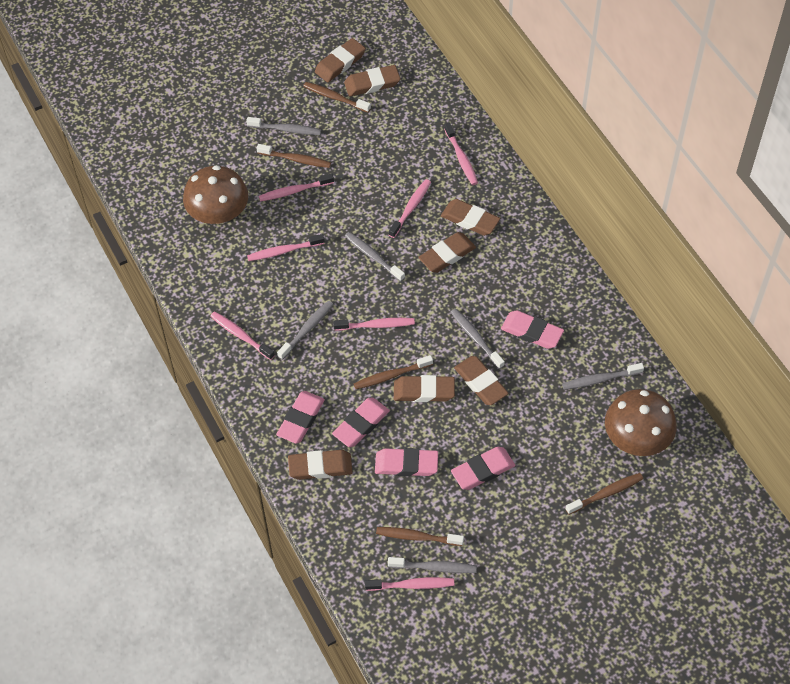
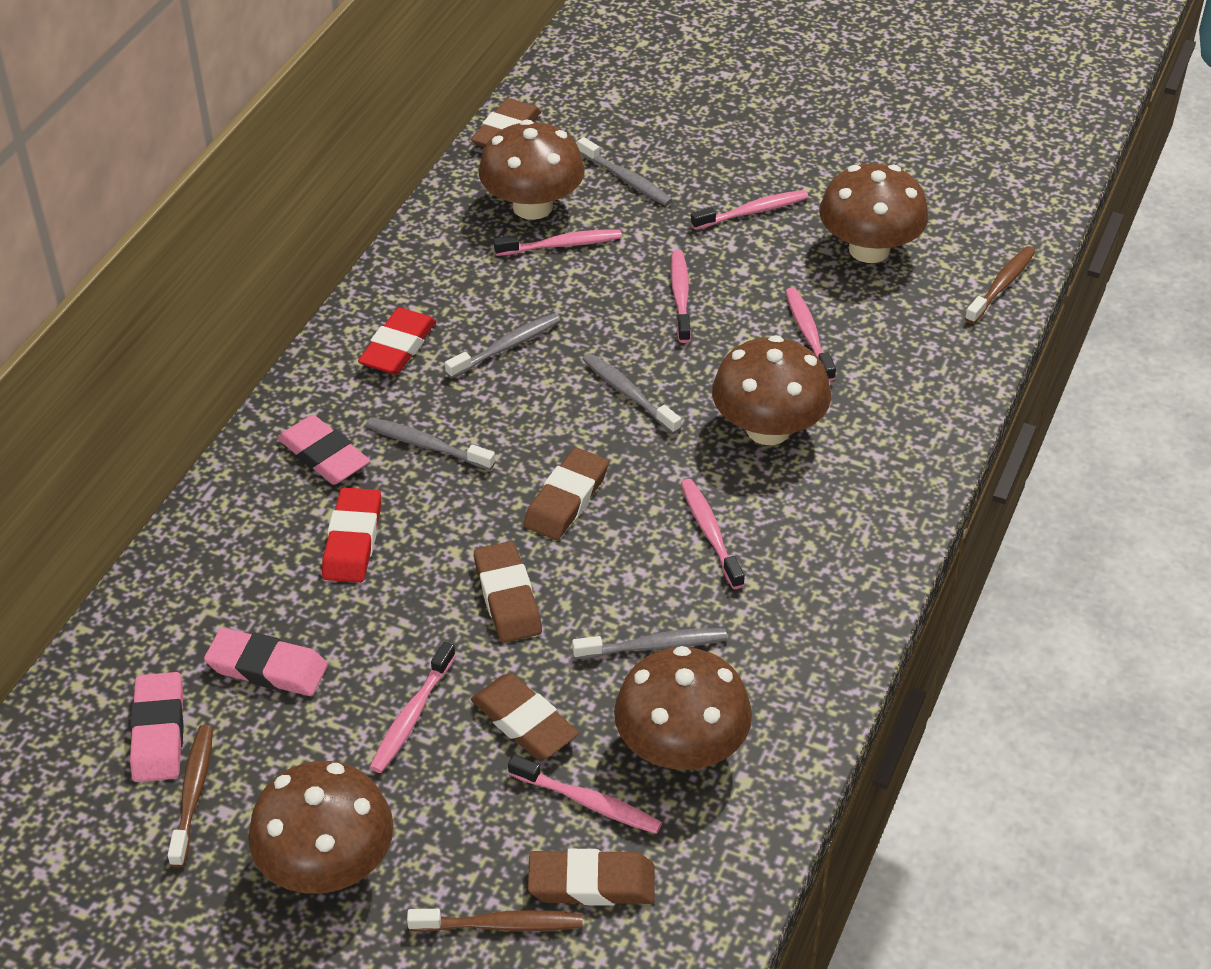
brown eraser: 7 -> 5
brown mushroom: 2 -> 5
brown toothbrush: 5 -> 3
grey toothbrush: 6 -> 5
pink eraser: 5 -> 3
red eraser: 0 -> 2

